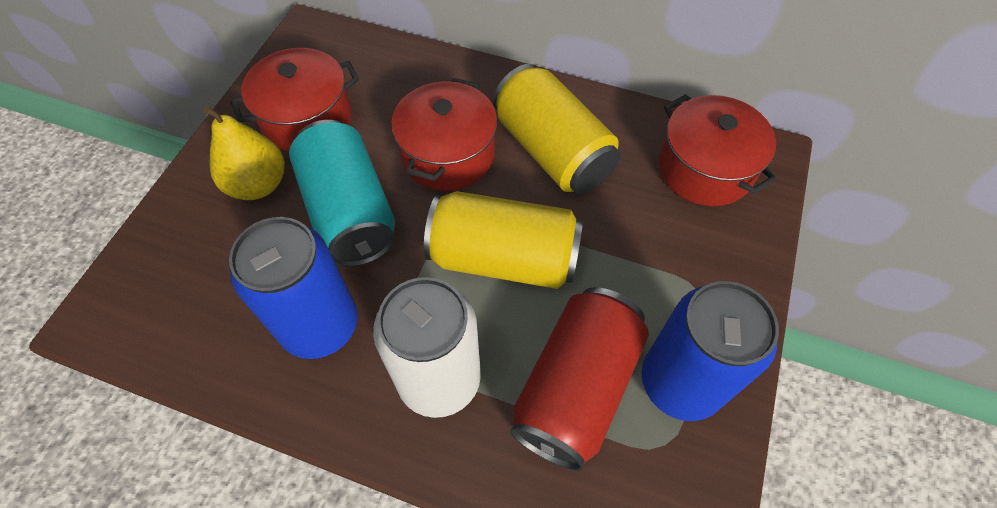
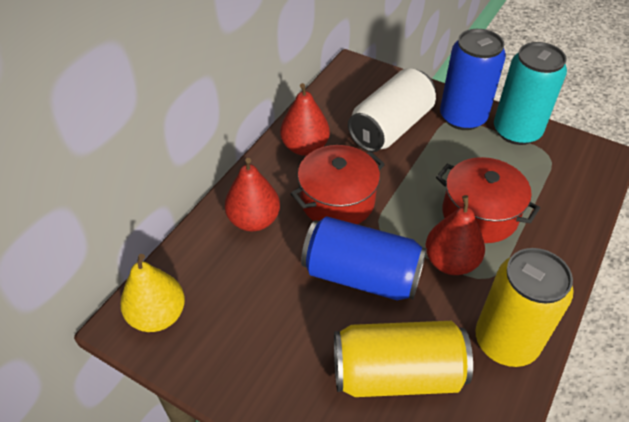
red can: 1 -> 0
red pear: 0 -> 3
red pot: 3 -> 2

